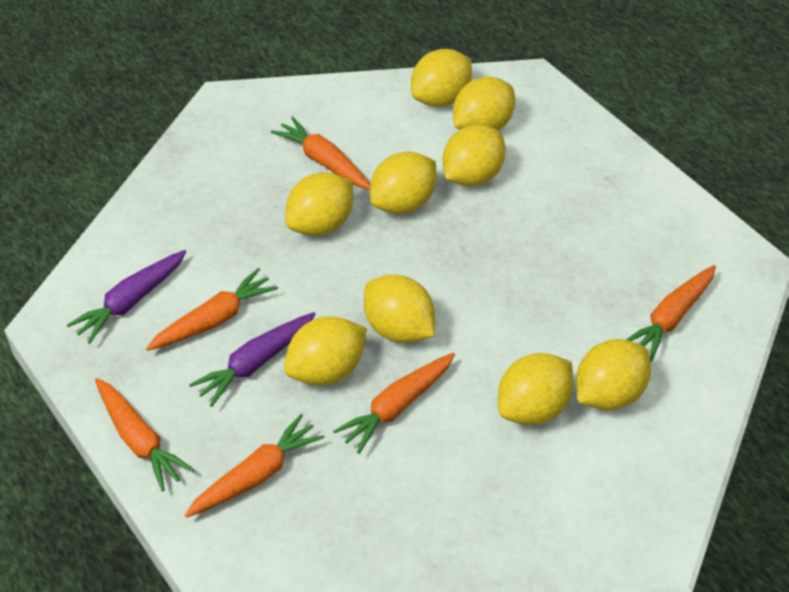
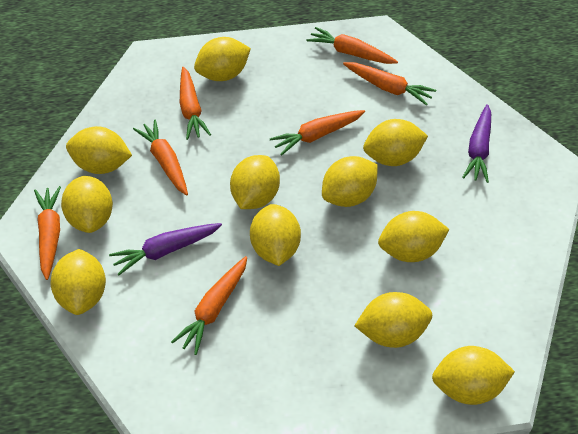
orange carrot: 6 -> 7
yellow lemon: 9 -> 11

